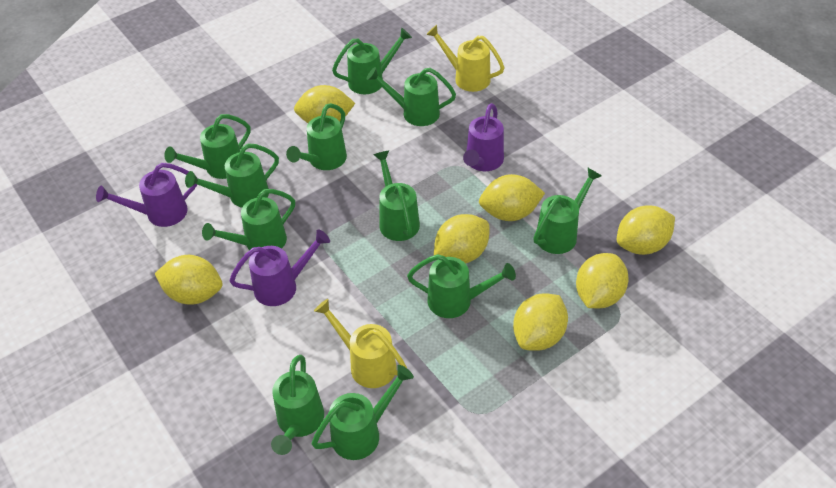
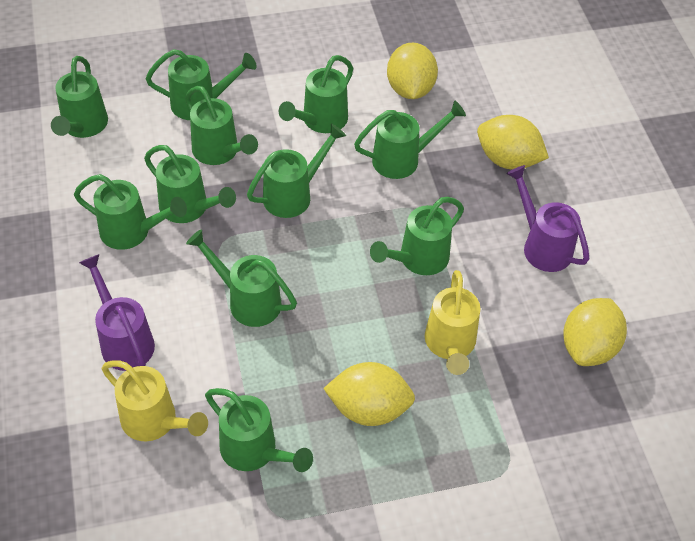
purple watering can: 3 -> 2
yellow lemon: 7 -> 4

